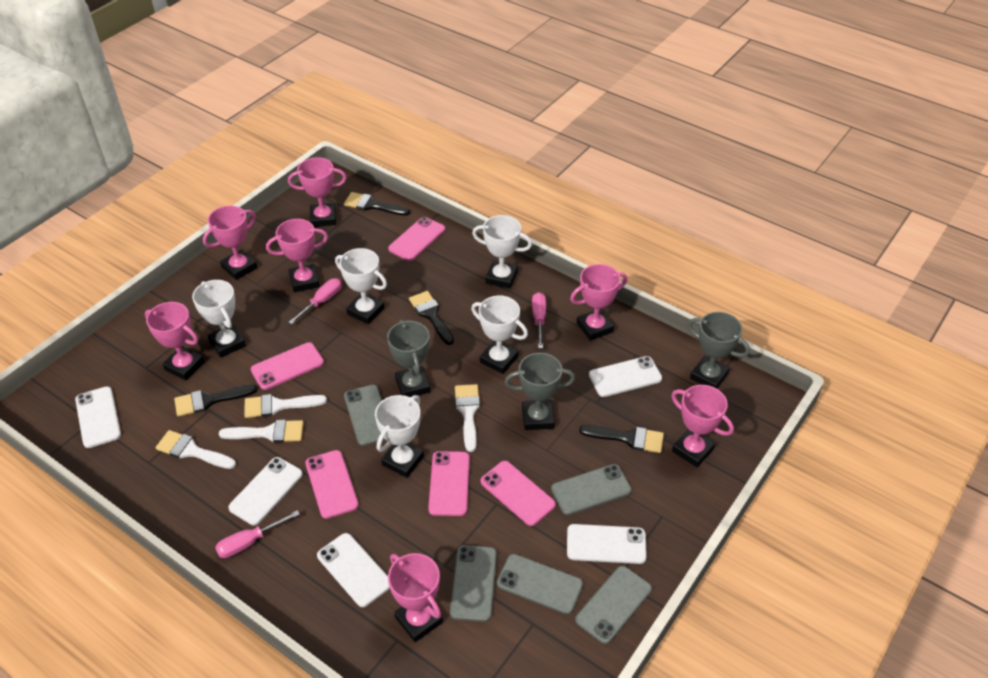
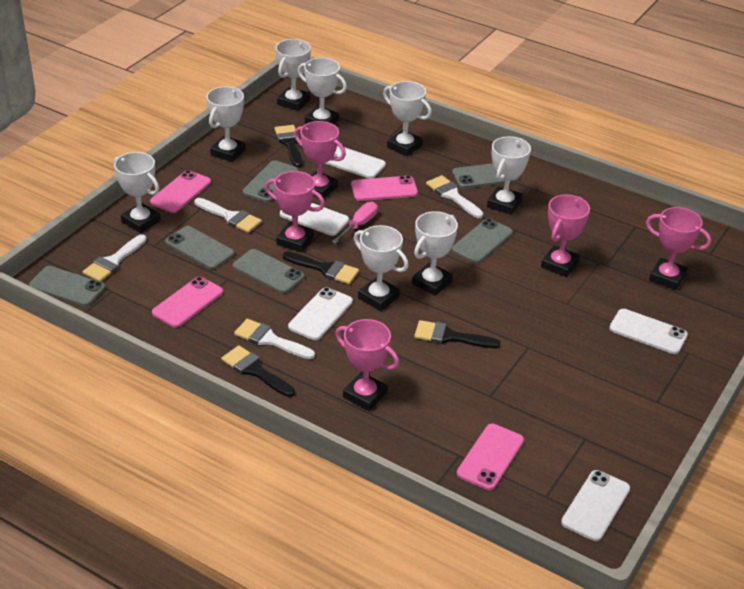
grey phone: 5 -> 6
grey trophy: 3 -> 0
pink phone: 5 -> 4
pink screwdriver: 3 -> 1
pink trophy: 7 -> 5
white trophy: 5 -> 8

